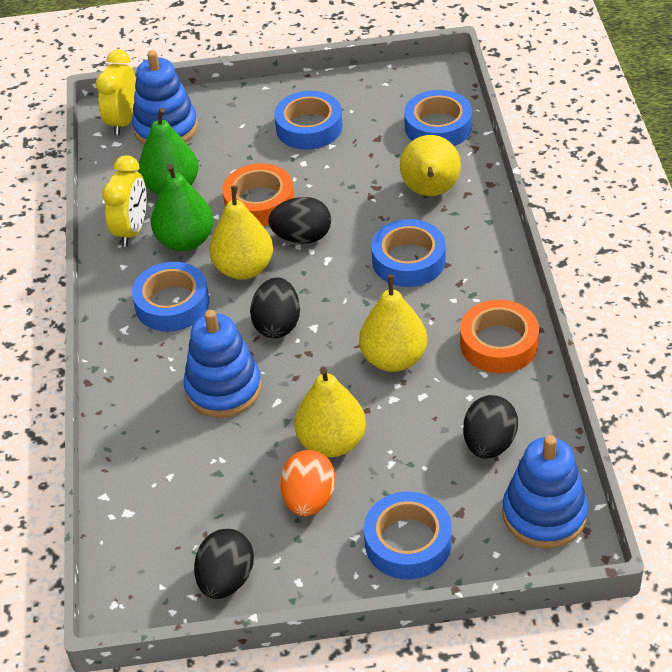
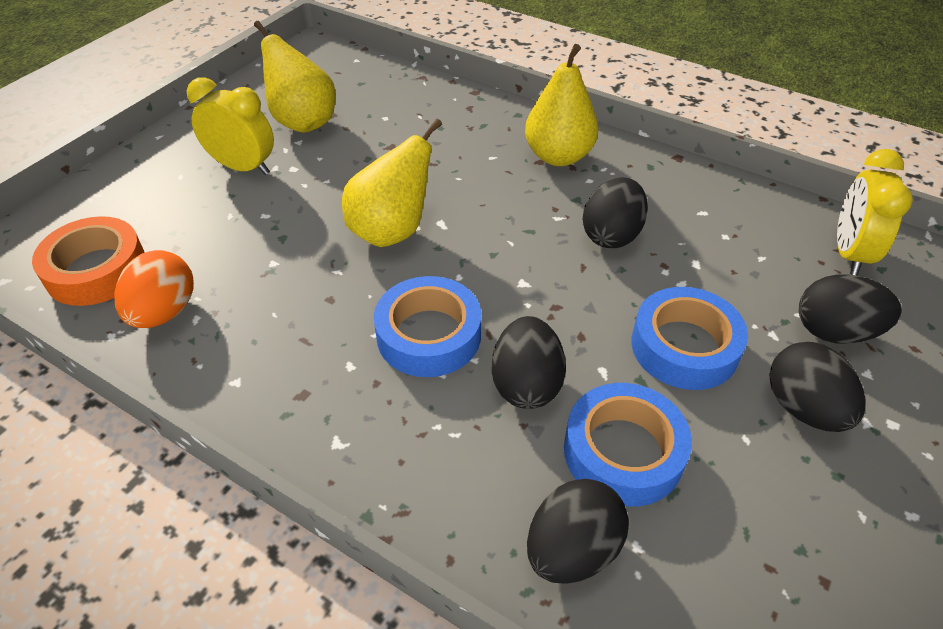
black egg: 4 -> 5
blue stacking toy: 3 -> 0
blue tape: 5 -> 3
green pear: 2 -> 0
orange tape: 2 -> 1
yellow pear: 4 -> 3

